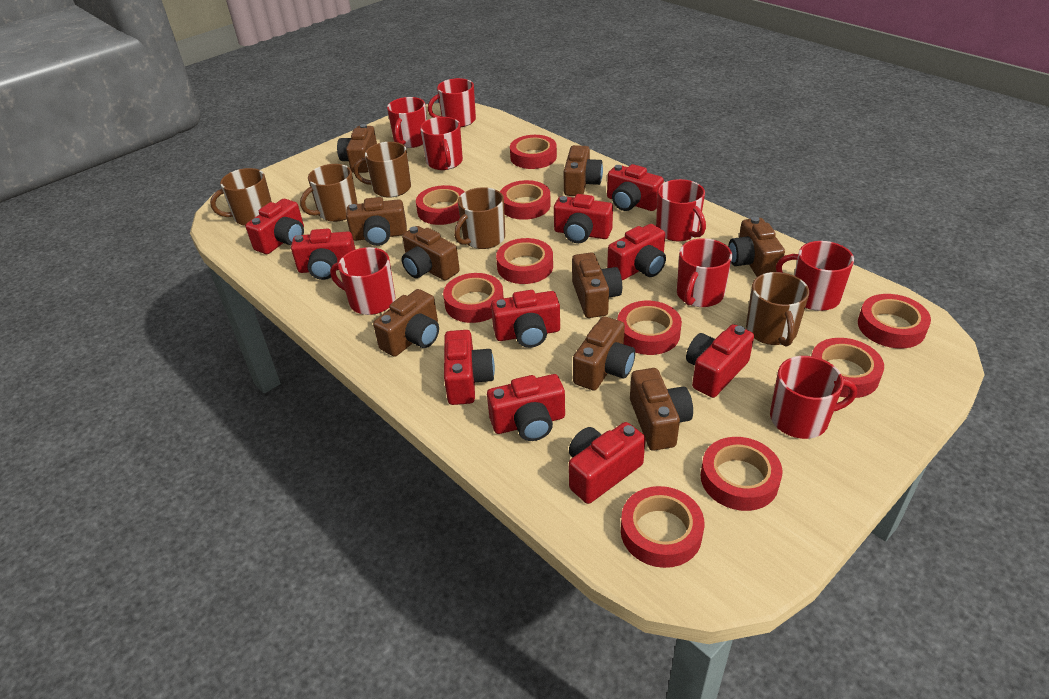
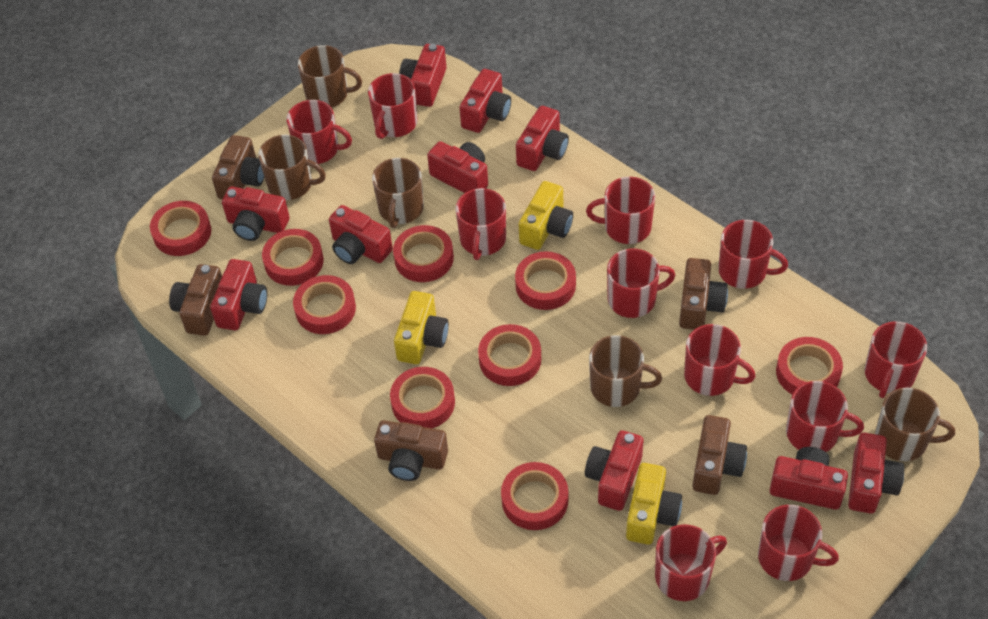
brown camera: 9 -> 5
red mug: 8 -> 11
red tape: 10 -> 9
yellow camera: 0 -> 3

